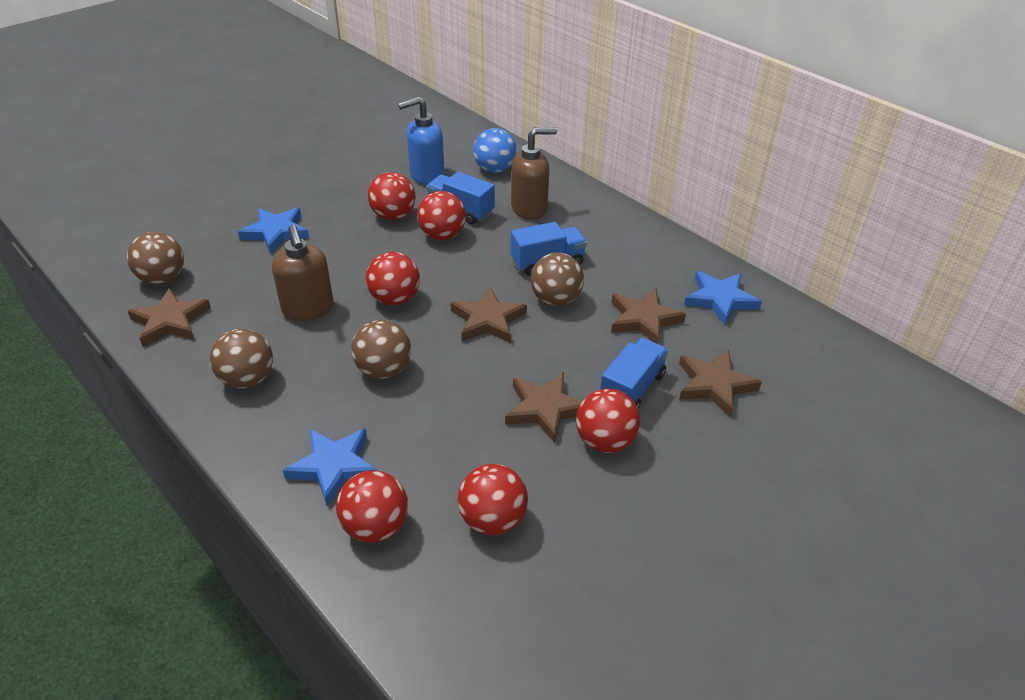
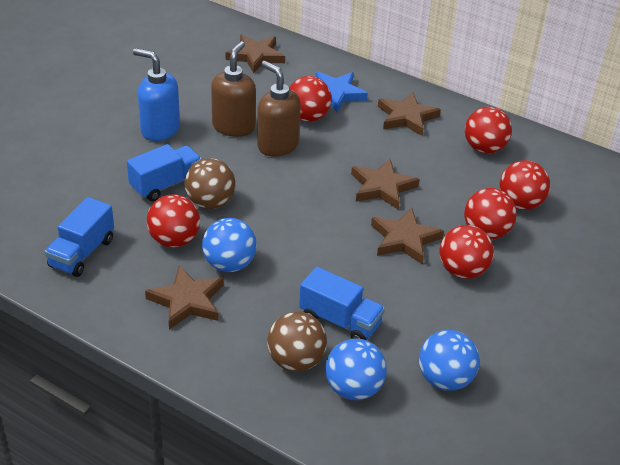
blue ball: 1 -> 3
blue star: 3 -> 1
brown ball: 4 -> 2

